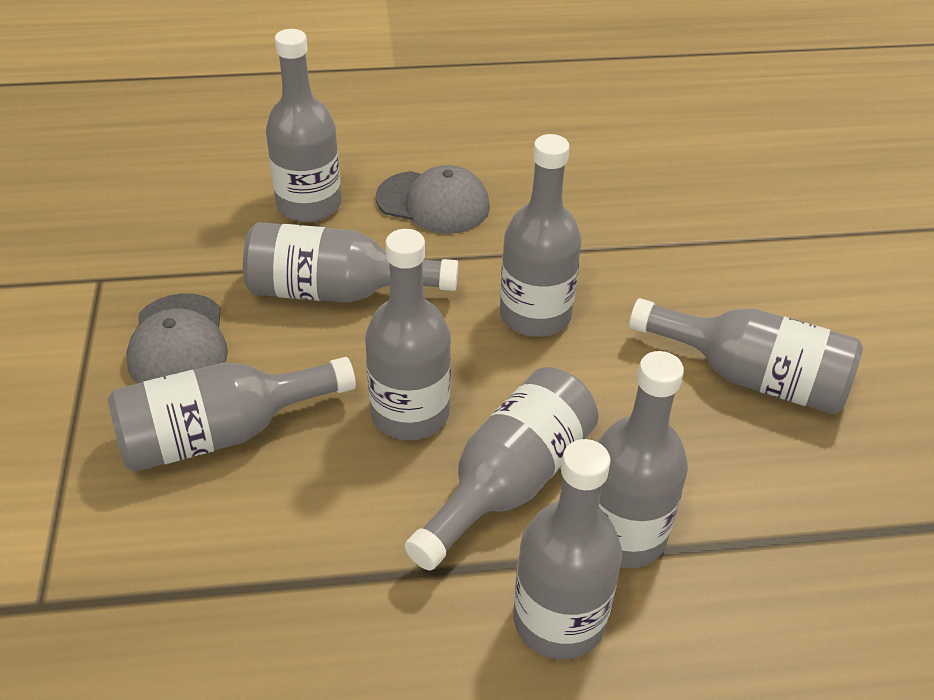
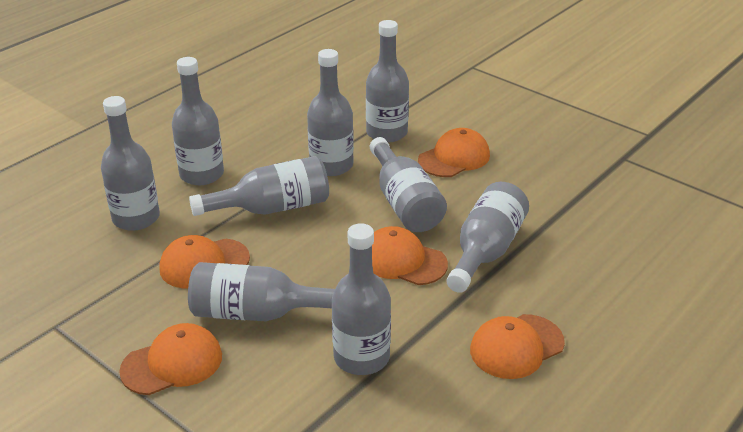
grey cap: 2 -> 0
orange cap: 0 -> 5

